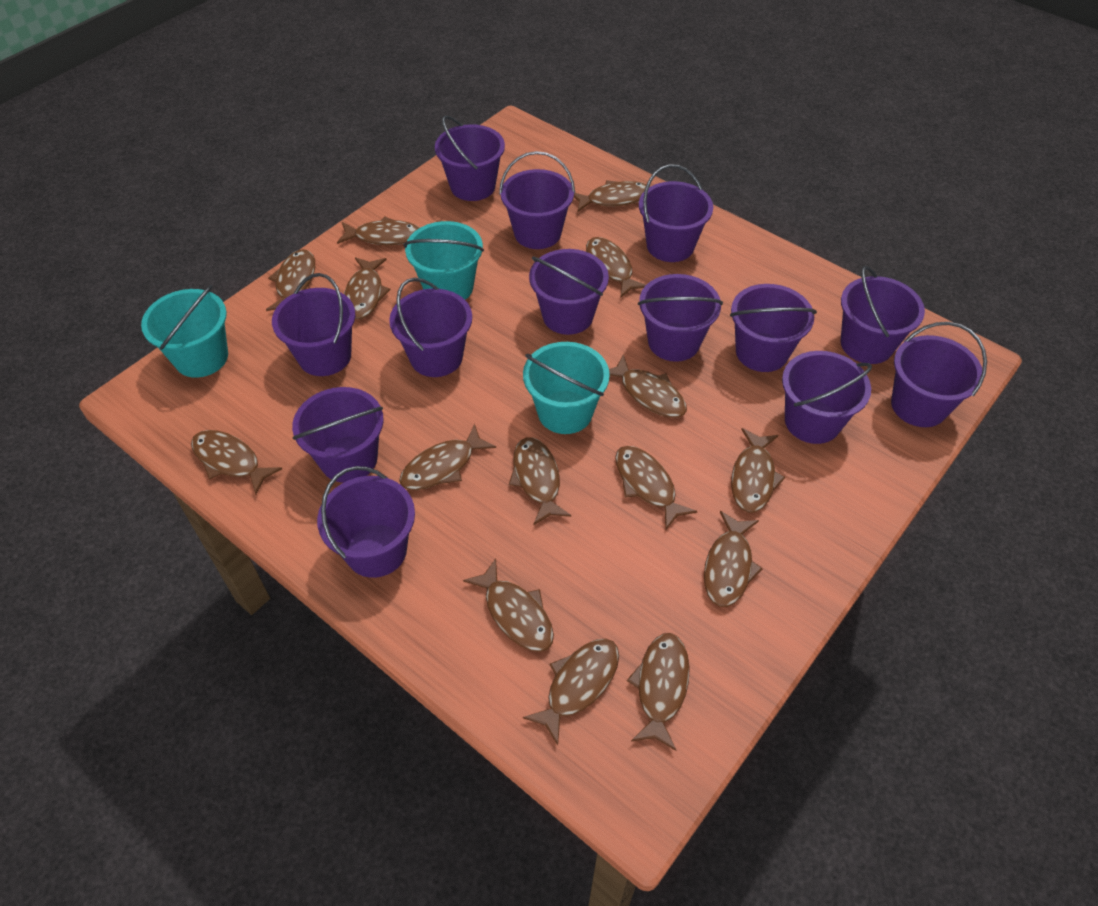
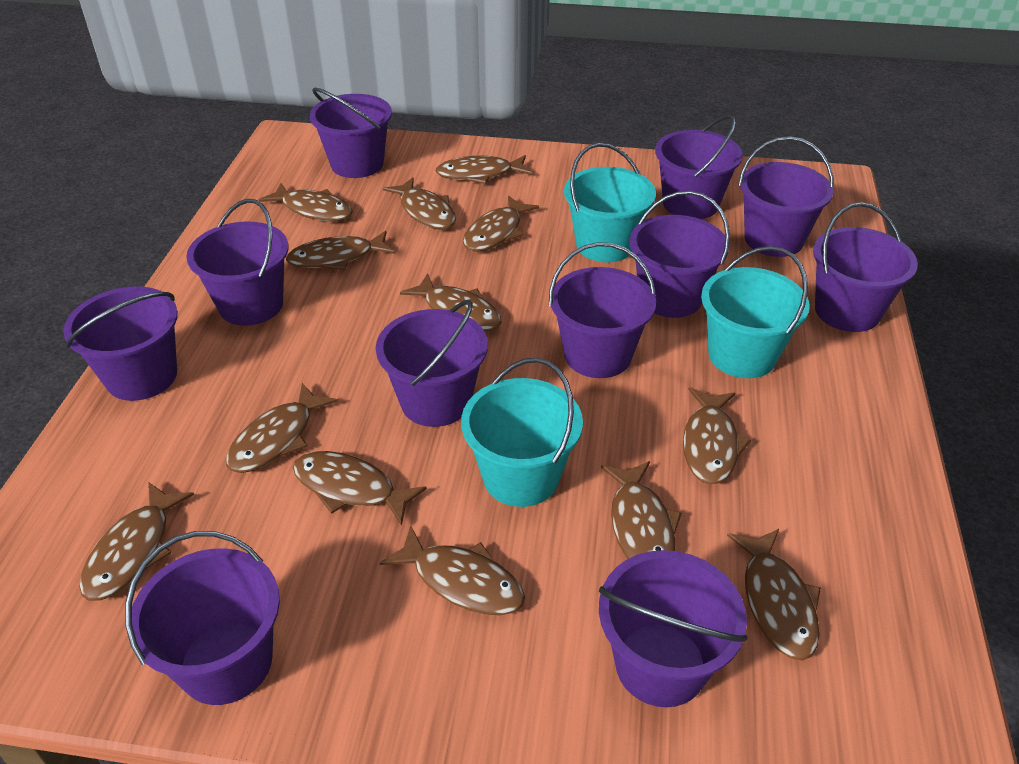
brown fish: 15 -> 13
purple bucket: 13 -> 11

